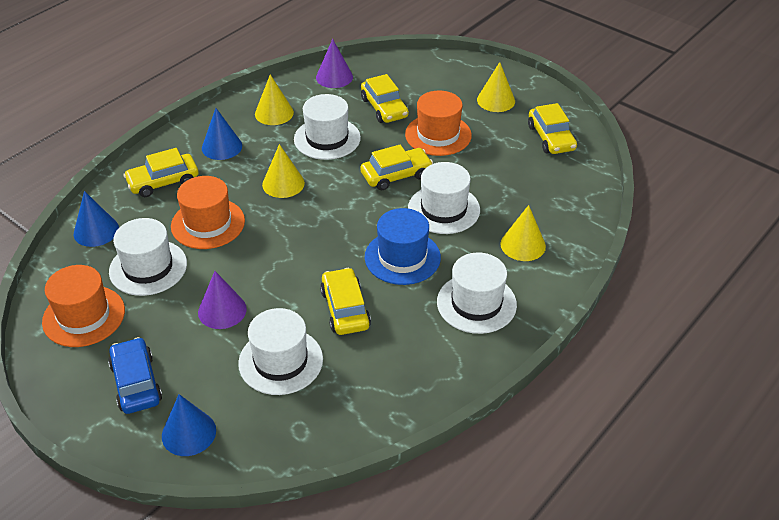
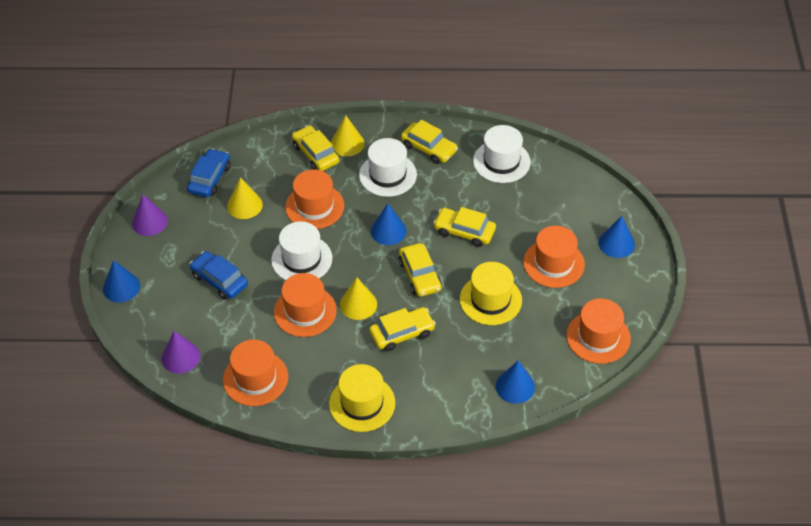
blue car: 1 -> 2
blue cone: 3 -> 4
blue hat: 1 -> 0
orange hat: 3 -> 5
white hat: 5 -> 3
yellow cone: 4 -> 3
yellow hat: 0 -> 2

